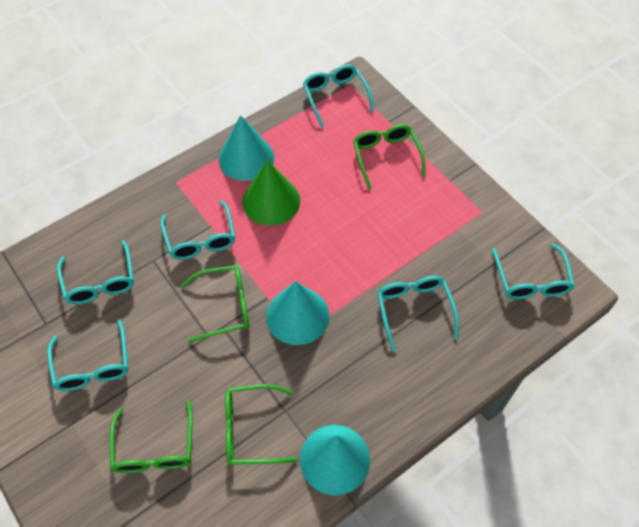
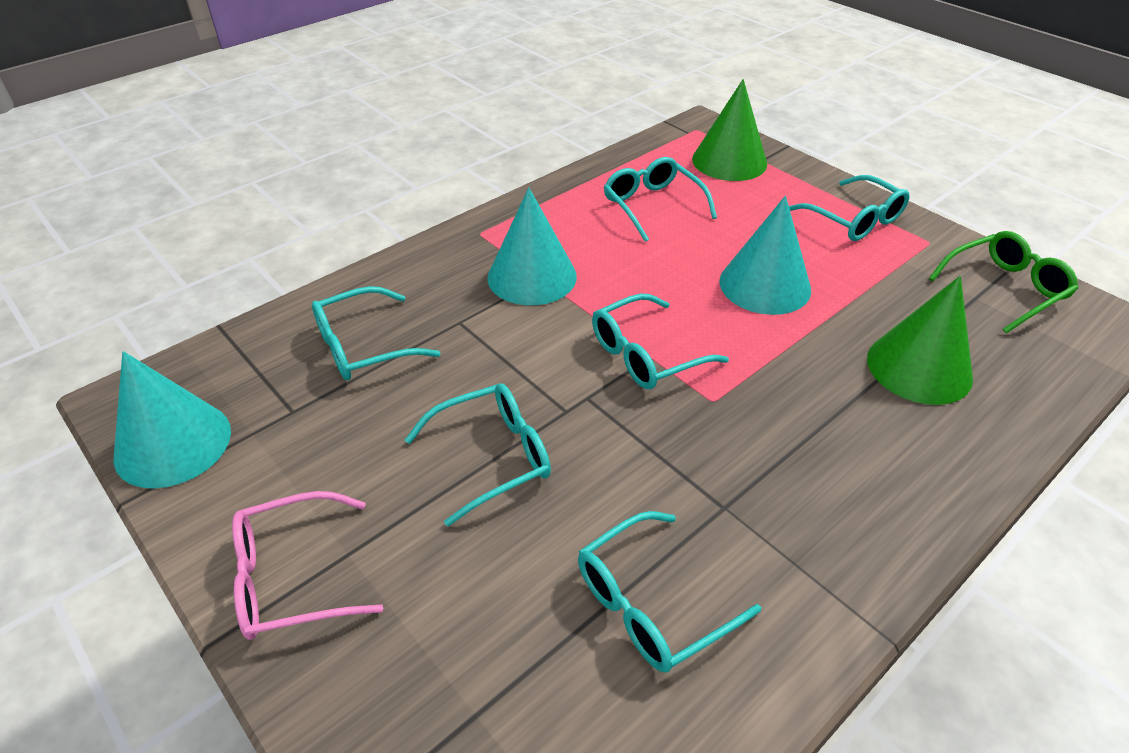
green cone: 1 -> 2
green glasses: 4 -> 1
pink glasses: 0 -> 1

